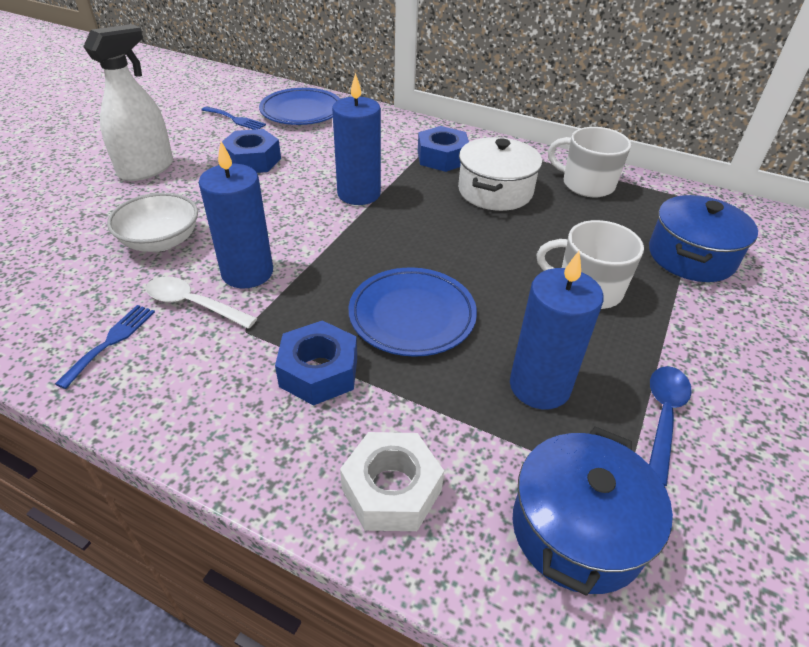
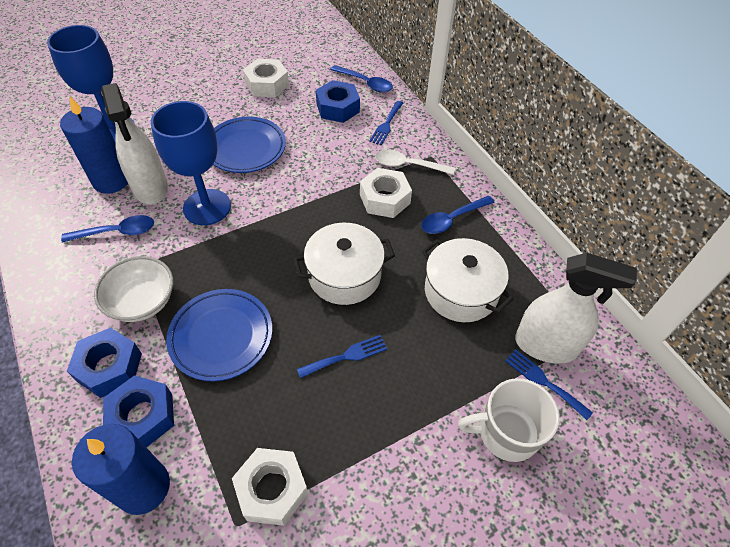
blue candle: 3 -> 2
blue fork: 2 -> 3
blue goblet: 0 -> 2
blue pot: 2 -> 0
blue spoon: 1 -> 3
white mug: 2 -> 1
white nut: 1 -> 3
white pot: 1 -> 2
white spray bottle: 1 -> 2

